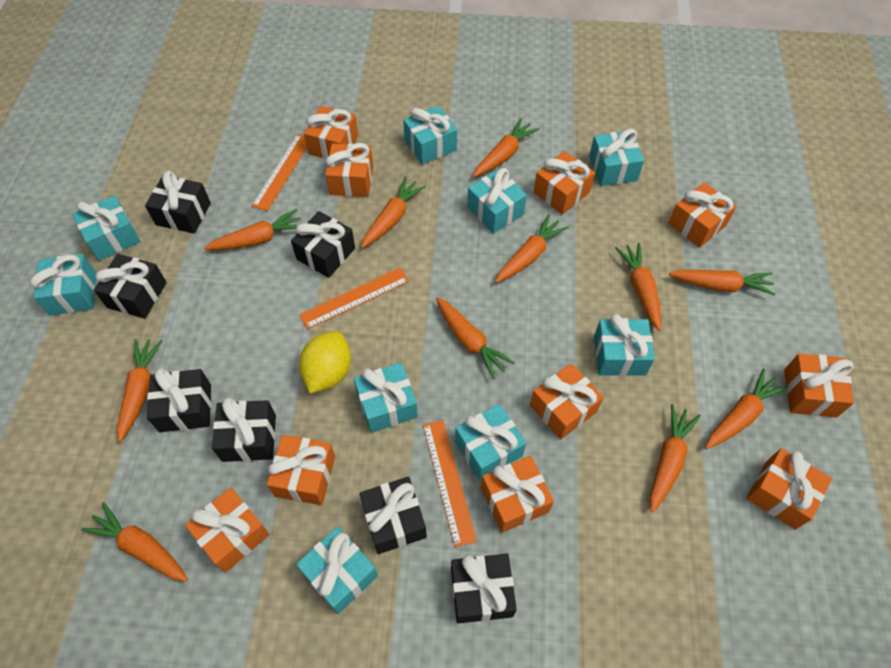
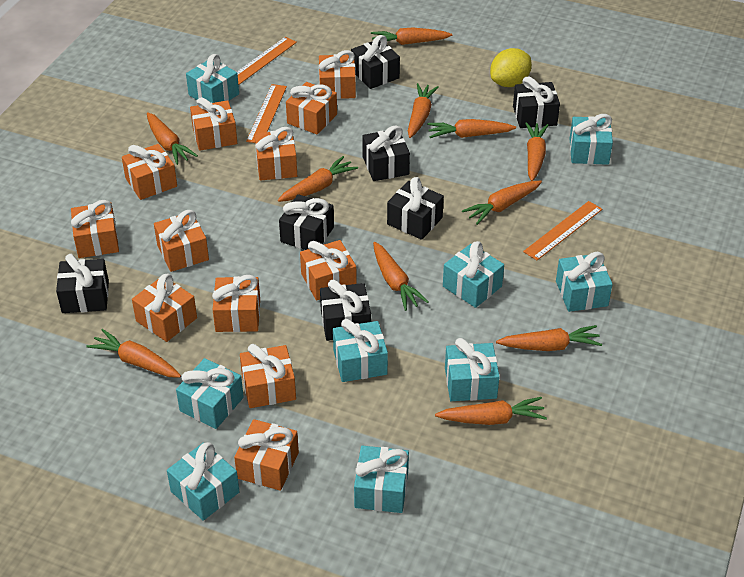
orange gift: 10 -> 12

